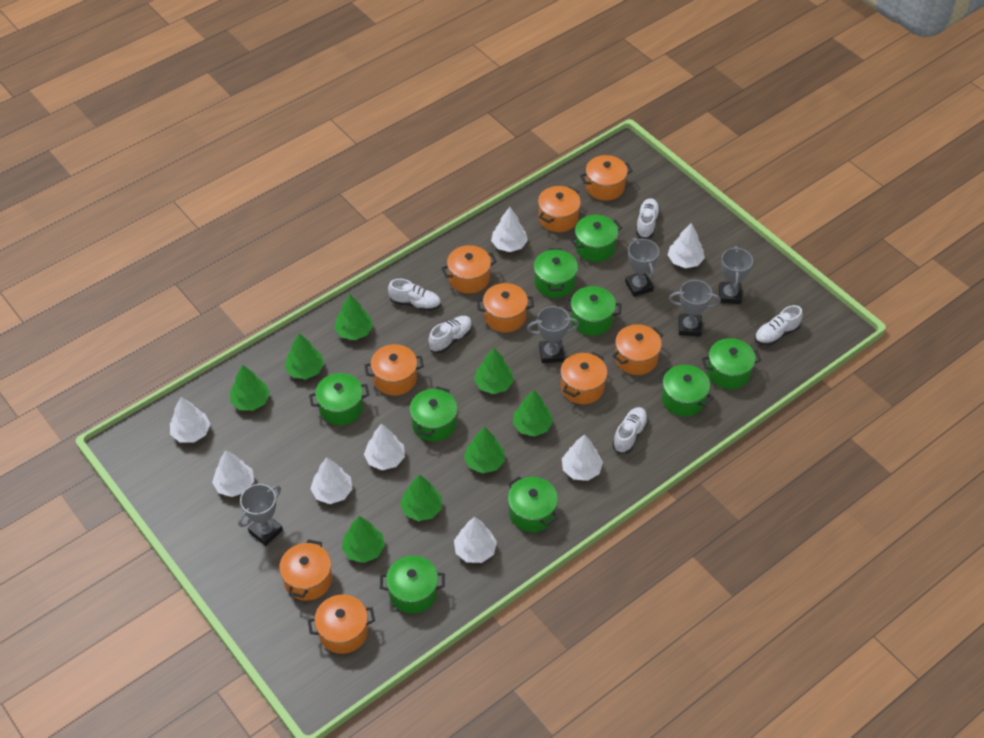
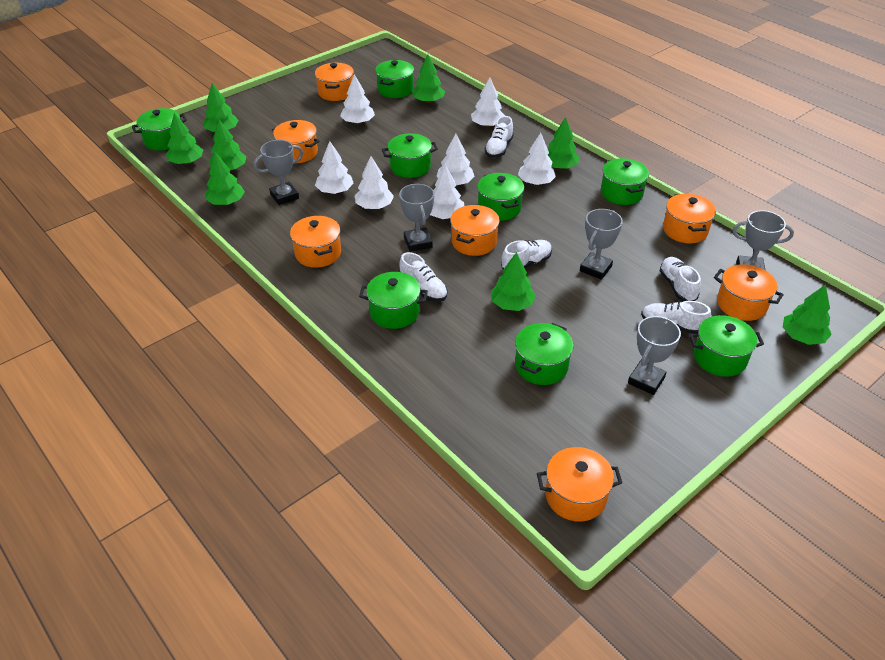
green pot: 9 -> 8
orange pot: 9 -> 7
white tree: 8 -> 7

